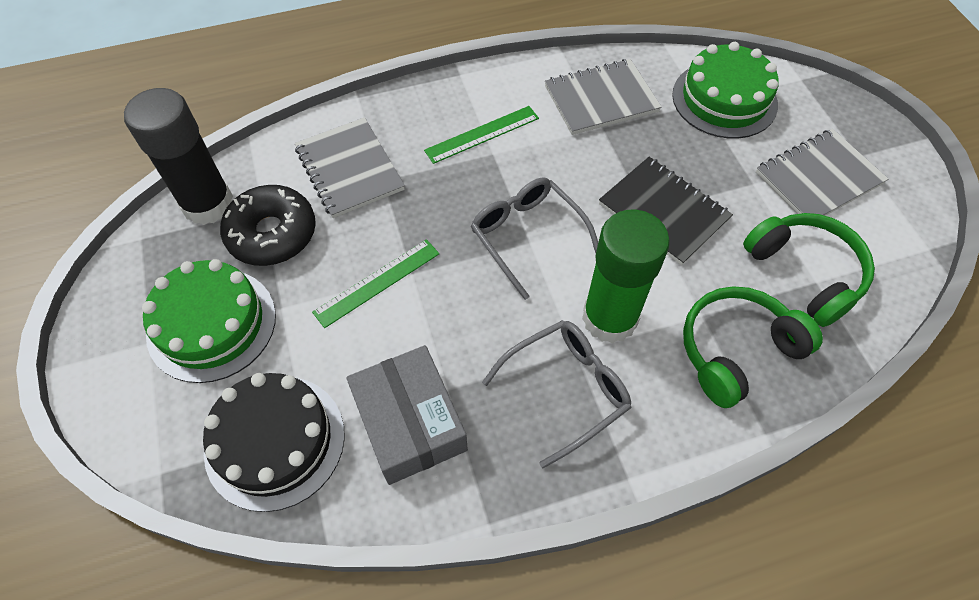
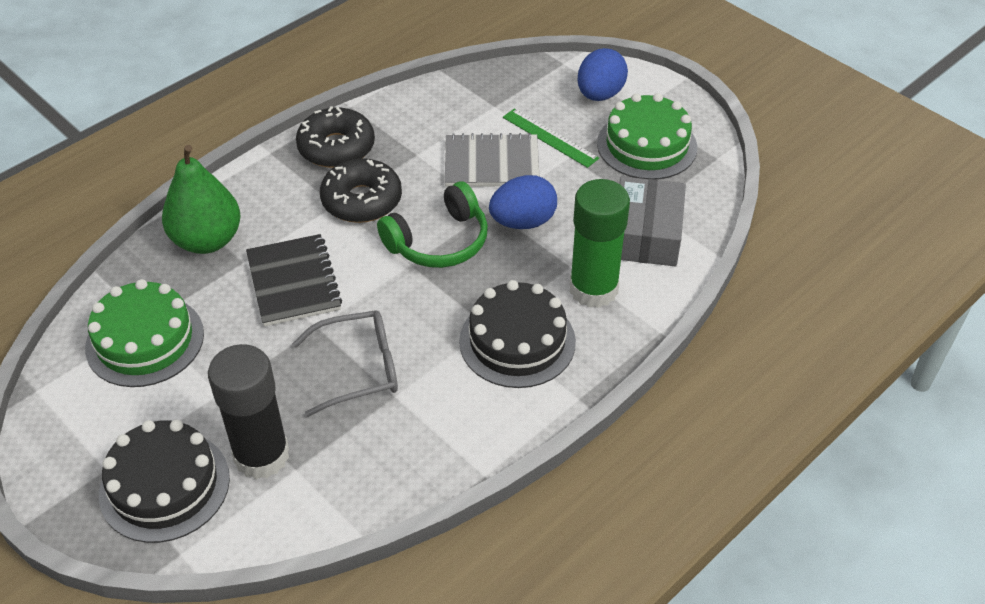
black cake: 1 -> 2
black donut: 1 -> 2
blue egg: 0 -> 2
green headphones: 2 -> 1
green pear: 0 -> 1
green ruler: 2 -> 1
grey glasses: 2 -> 1
grey notebook: 3 -> 1

